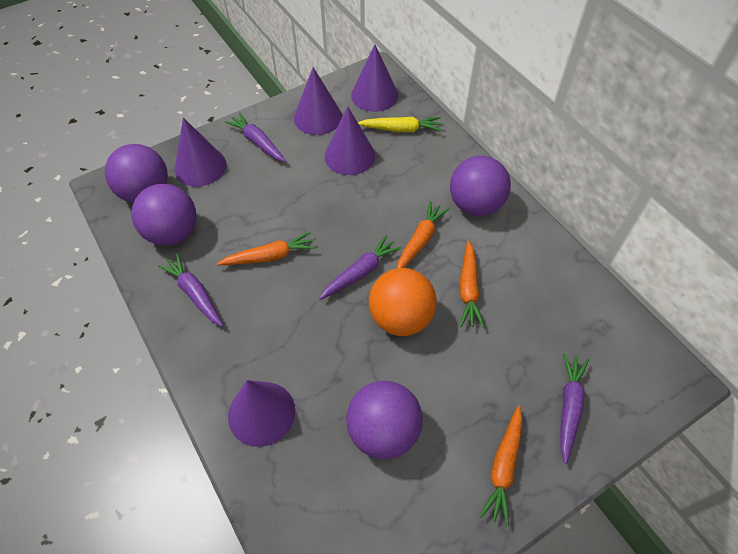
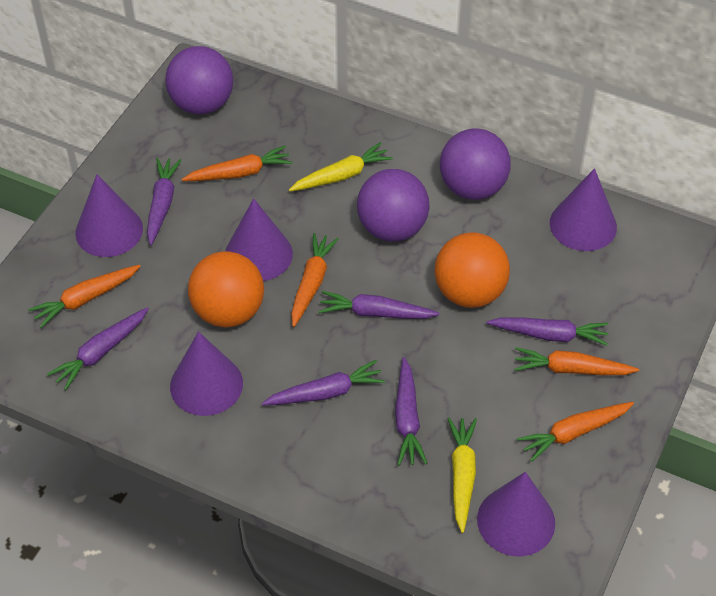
orange ball: 1 -> 2
orange carrot: 4 -> 5
purple ball: 4 -> 3
purple carrot: 4 -> 6
yellow carrot: 1 -> 2

